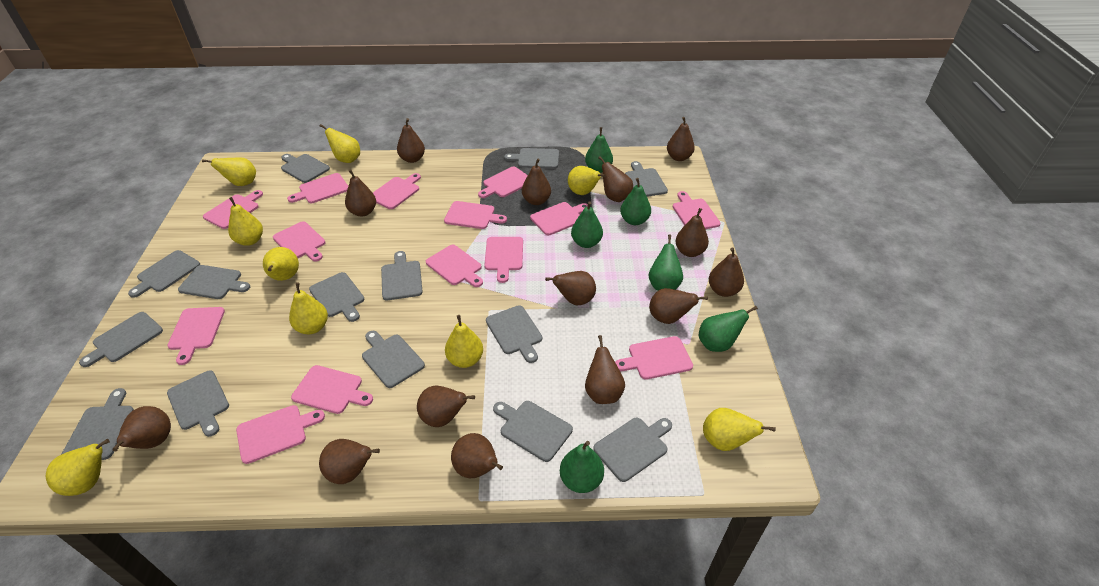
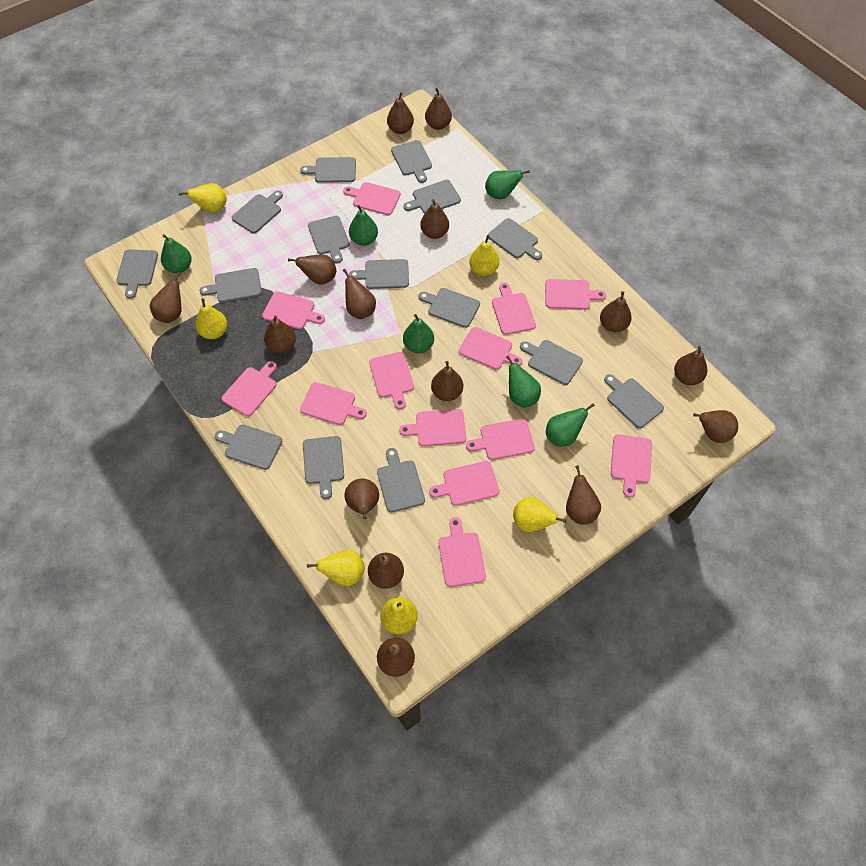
brown pear: 14 -> 15
grey cutting board: 14 -> 15
pink cutting board: 14 -> 13
yellow pear: 9 -> 6

